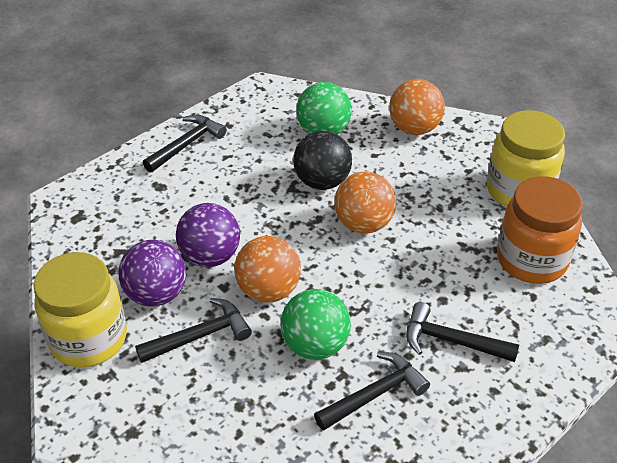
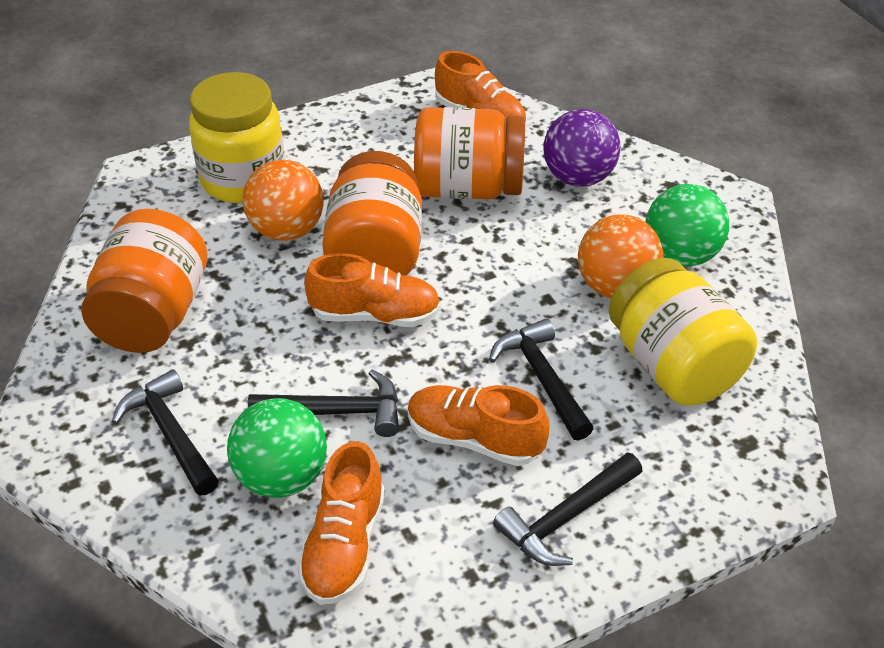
black ball: 1 -> 0
orange ball: 3 -> 2
orange jar: 1 -> 3
orange shoe: 0 -> 4
purple ball: 2 -> 1

